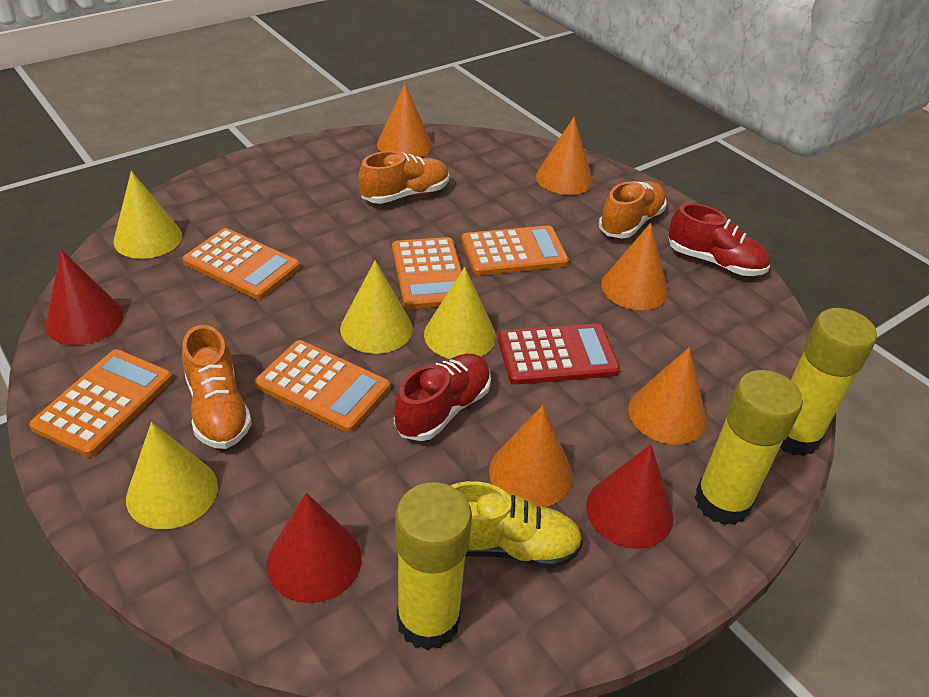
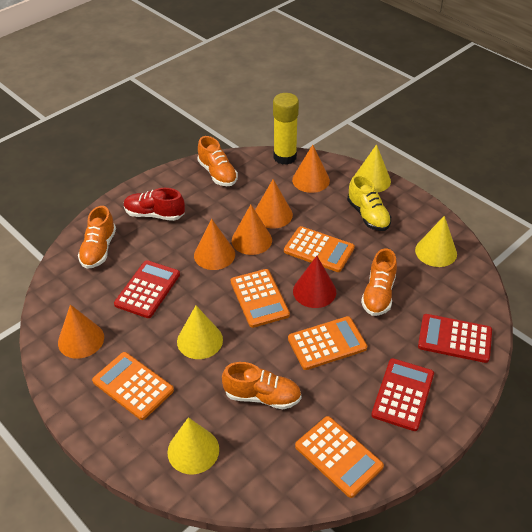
orange shoe: 3 -> 4
red calculator: 1 -> 3
red cone: 3 -> 1
red shoe: 2 -> 1
yellow glue stick: 3 -> 1

